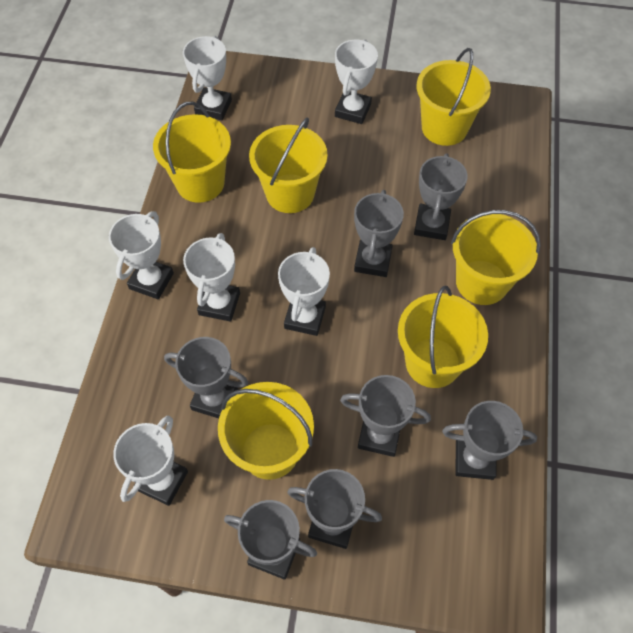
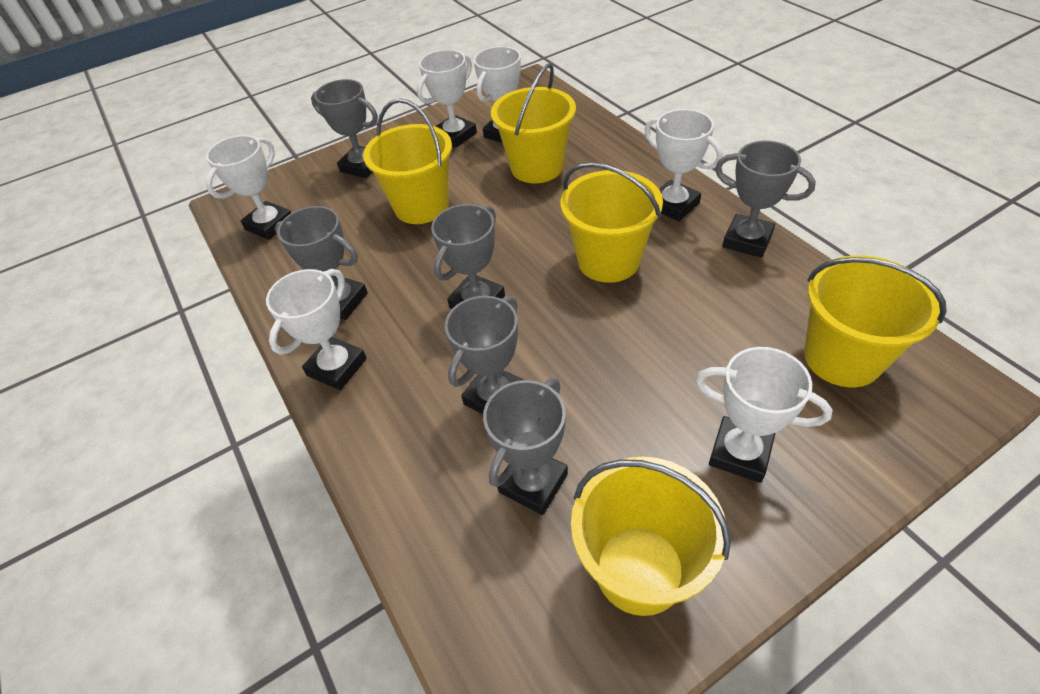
grey trophy: 7 -> 6
yellow bucket: 6 -> 5

